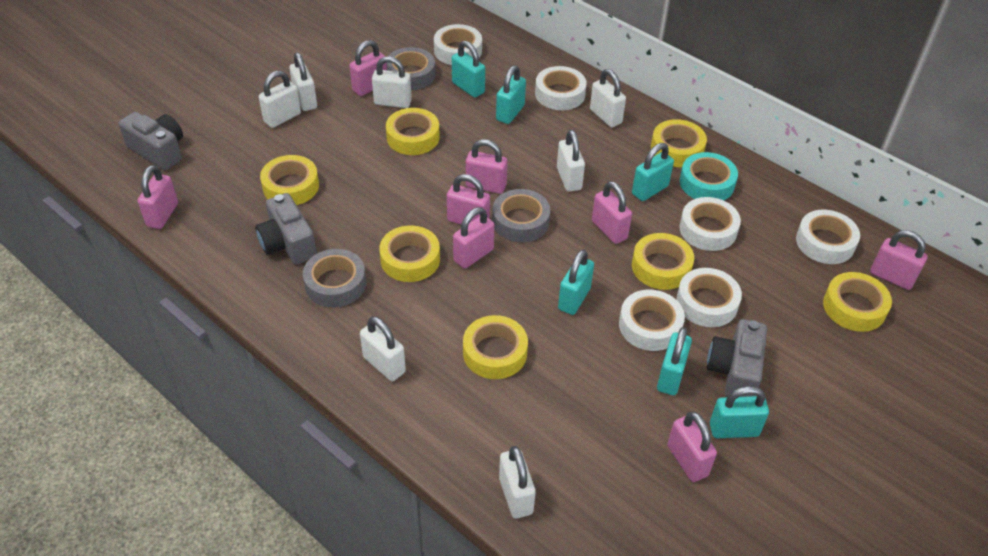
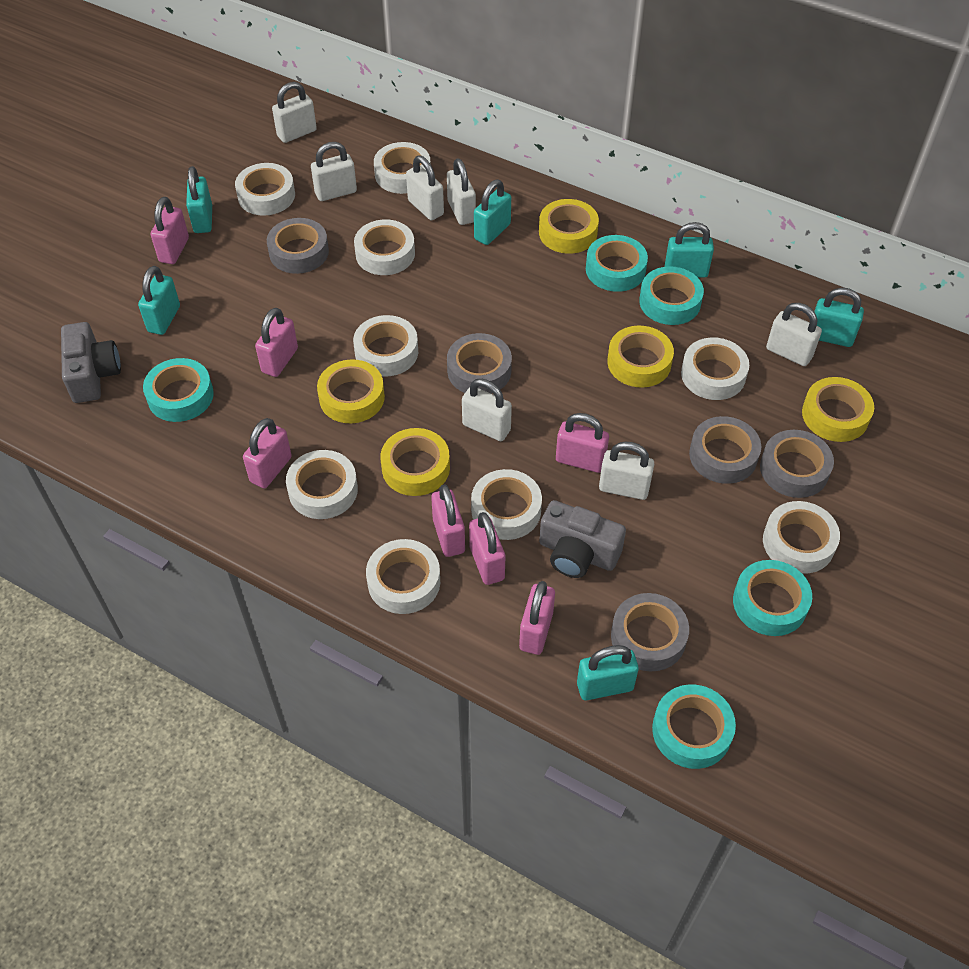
grey camera: 3 -> 2
grey tape: 3 -> 5
pink padlock: 8 -> 7
turquoise tape: 1 -> 5
white tape: 6 -> 9
yellow tape: 7 -> 5

